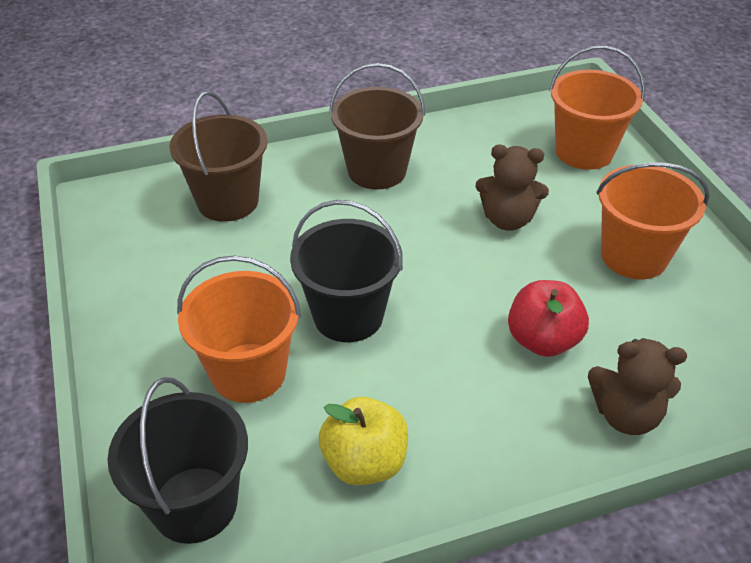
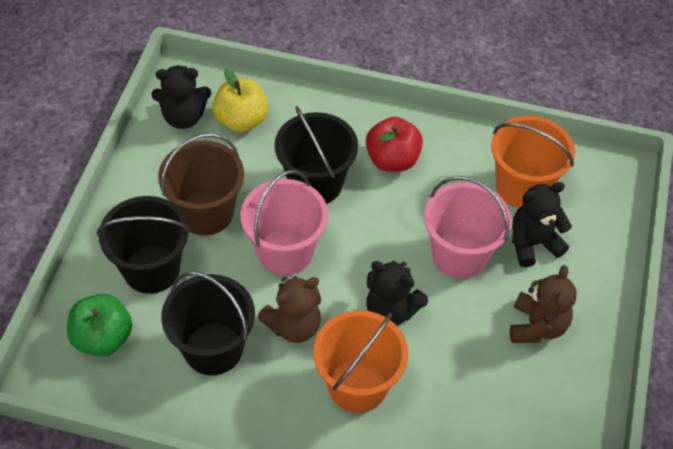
black bucket: 2 -> 3
black teddy bear: 0 -> 3
brown bucket: 2 -> 1
green apple: 0 -> 1
orange bucket: 3 -> 2
pink bucket: 0 -> 2

